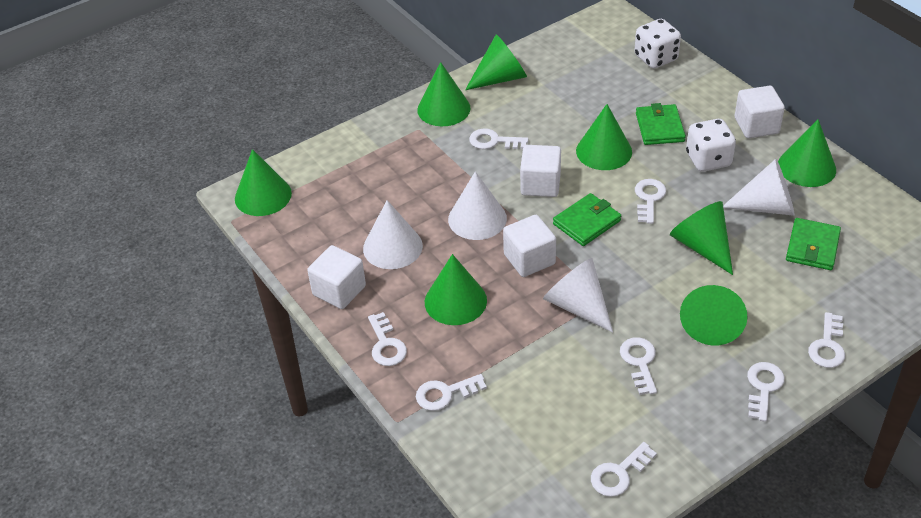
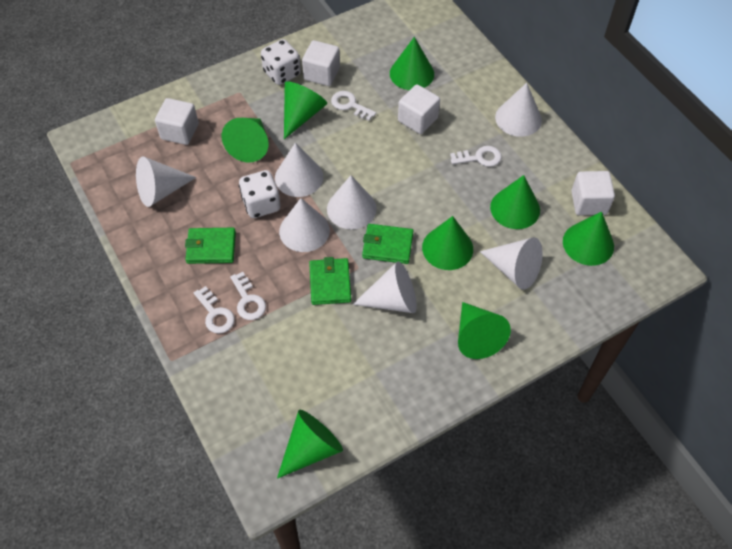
white cone: 4 -> 7
white key: 8 -> 4

